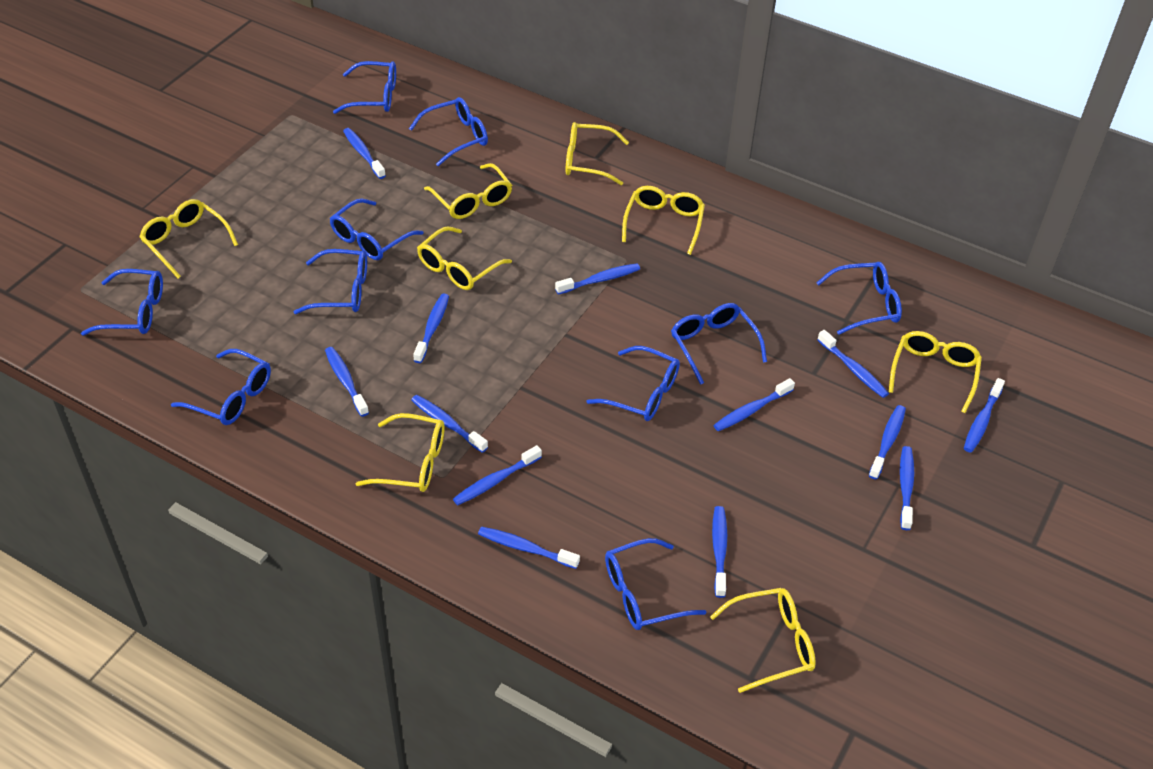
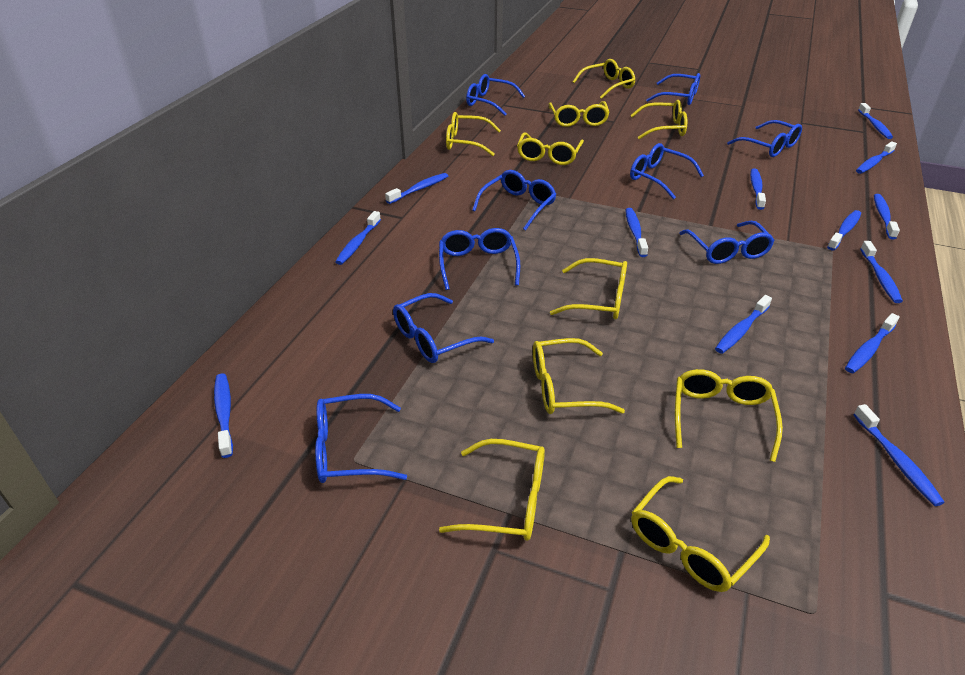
blue glasses: 10 -> 9
yellow glasses: 8 -> 10

